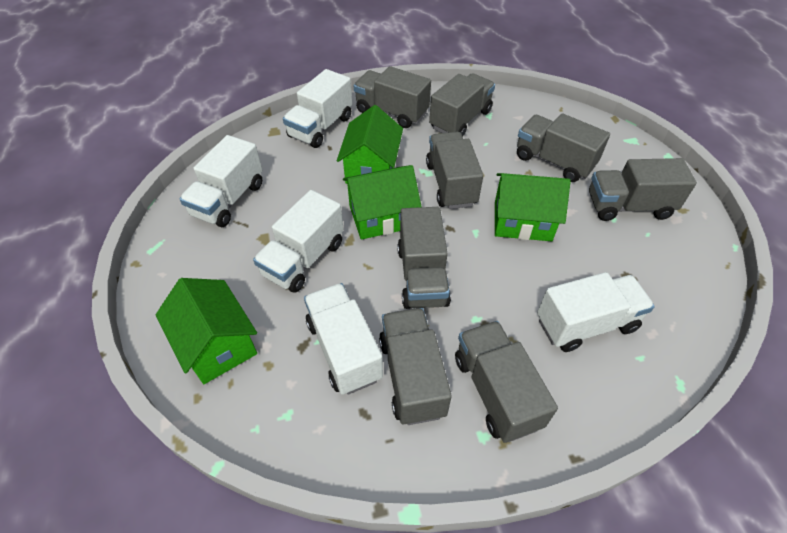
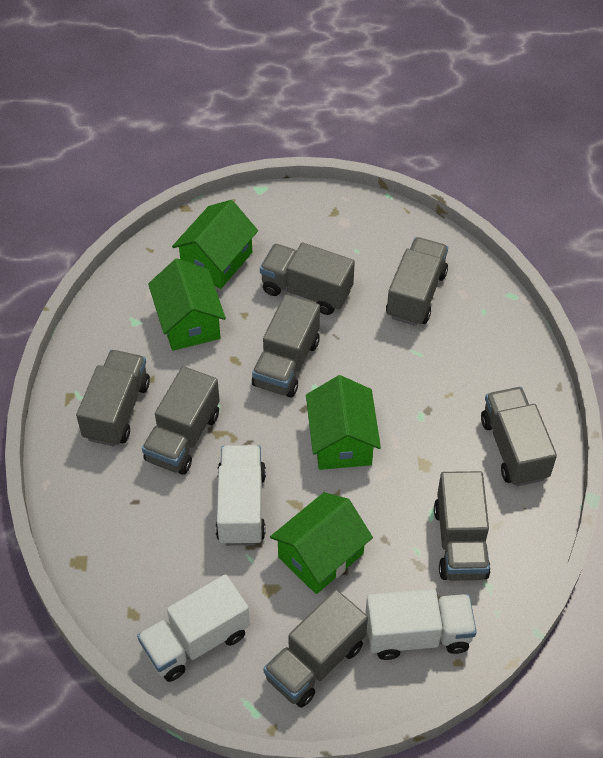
white truck: 5 -> 3

